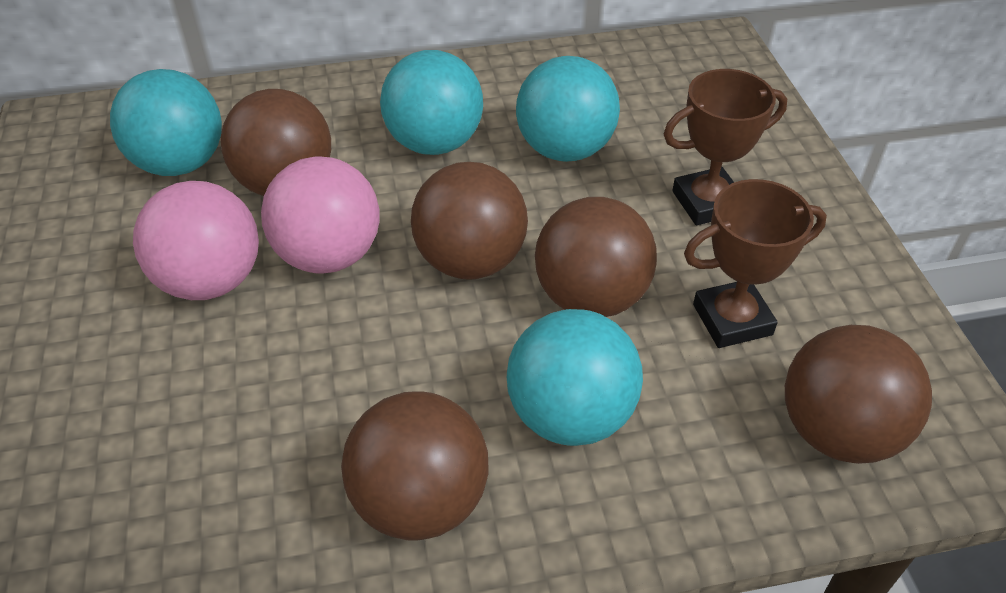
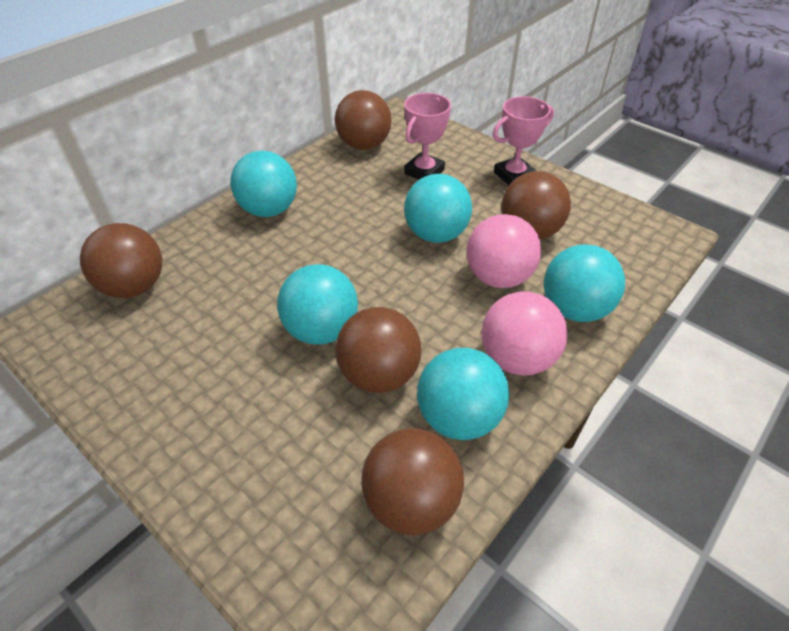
brown trophy: 2 -> 0
pink trophy: 0 -> 2
turquoise ball: 4 -> 5

